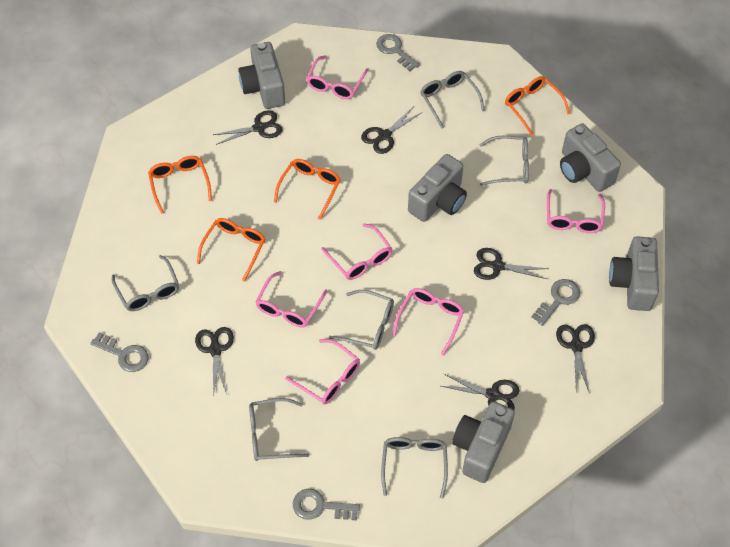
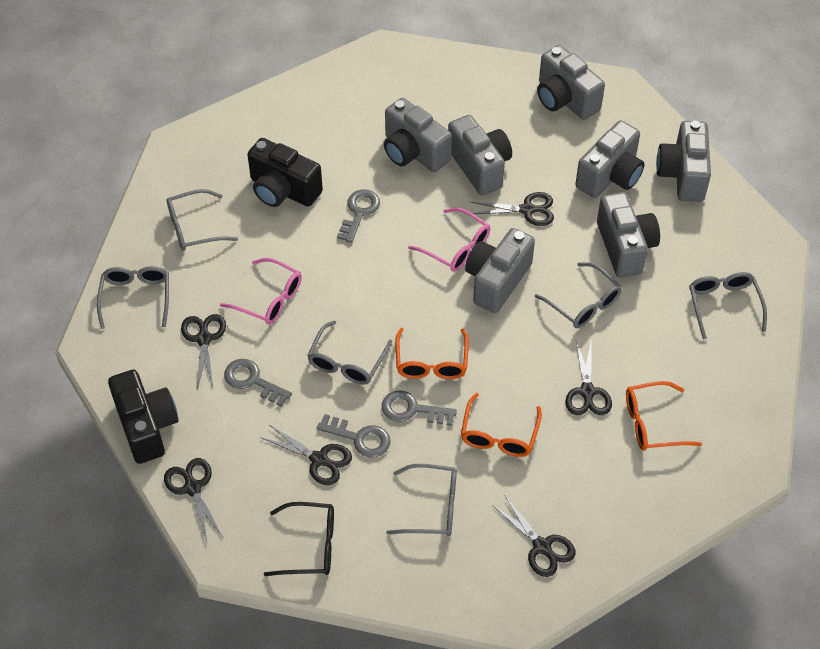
black camera: 0 -> 2
black glasses: 0 -> 1
grey camera: 5 -> 7
orange glasses: 4 -> 3
pink glasses: 6 -> 2

